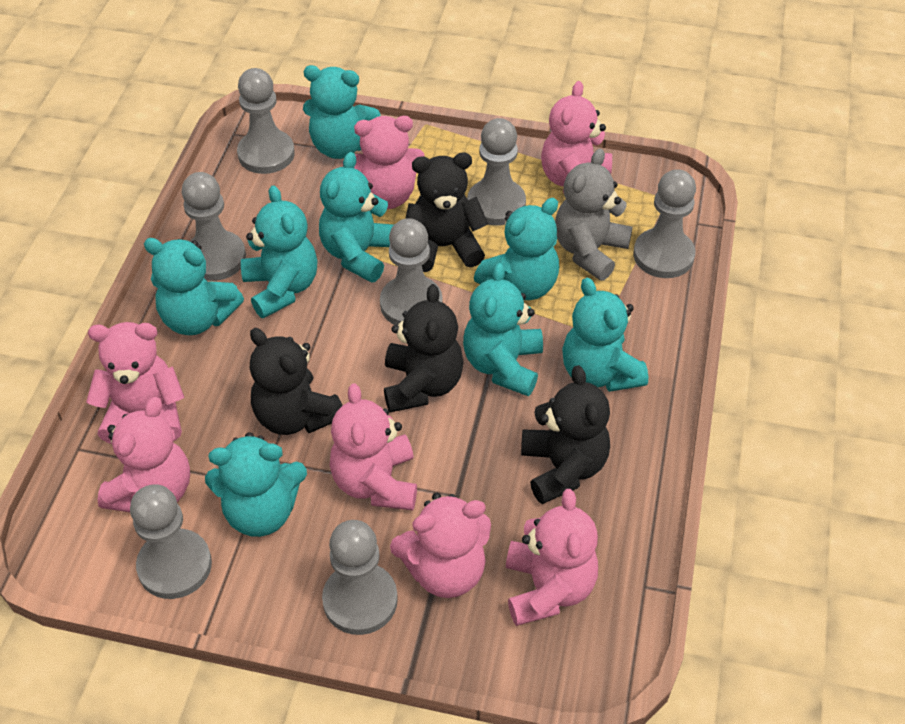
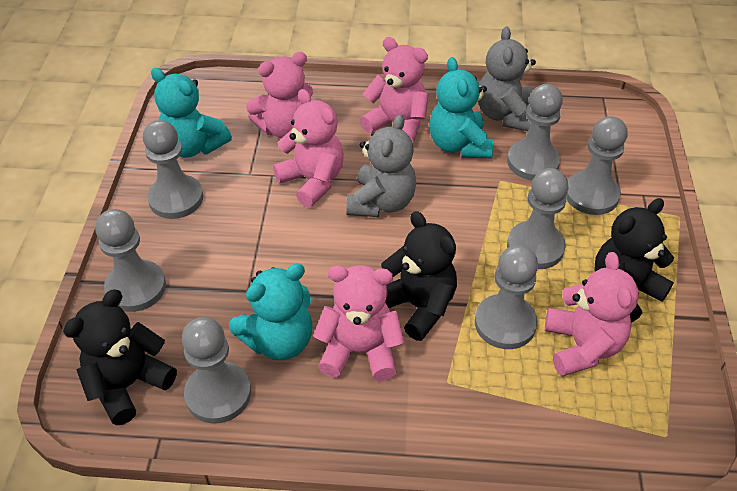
black teddy bear: 4 -> 3
grey teddy bear: 1 -> 2
pink teddy bear: 7 -> 5
turquoise teddy bear: 8 -> 3

